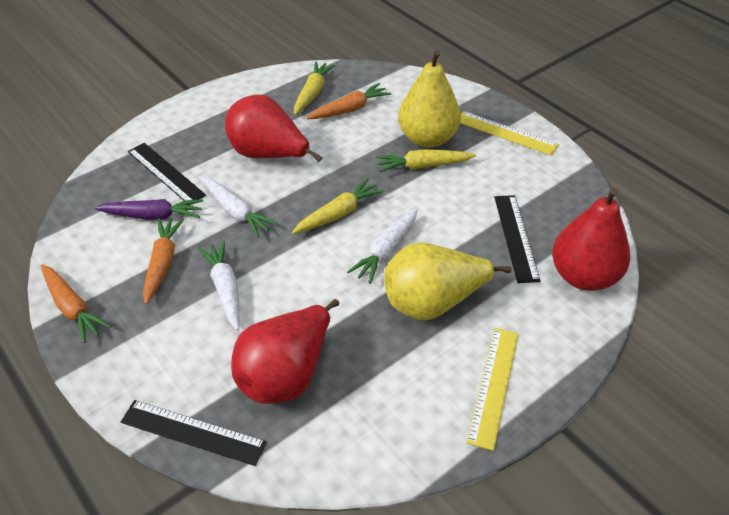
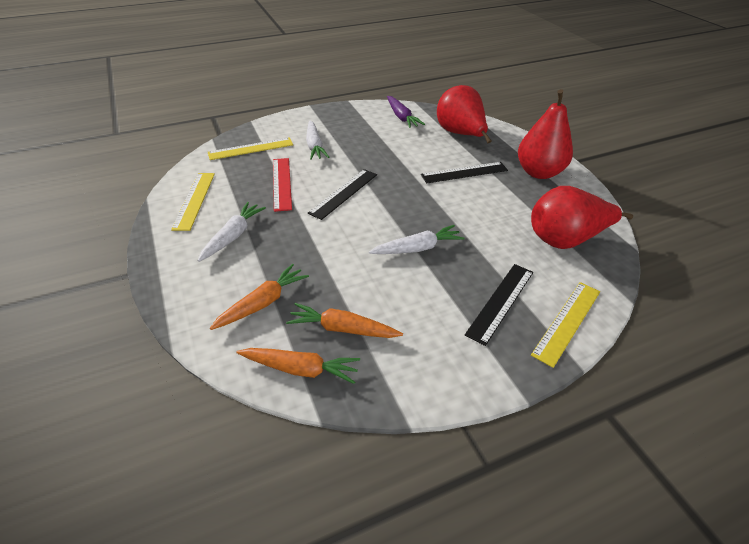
red ruler: 0 -> 1
yellow carrot: 3 -> 0
yellow pear: 2 -> 0
yellow ruler: 2 -> 3

